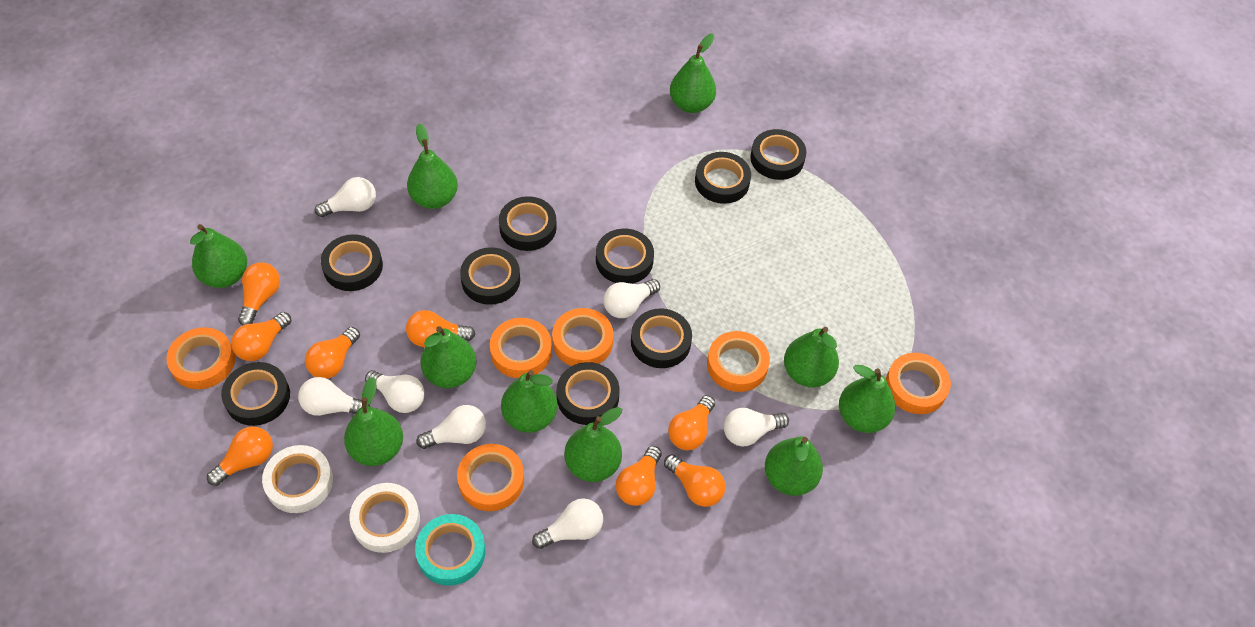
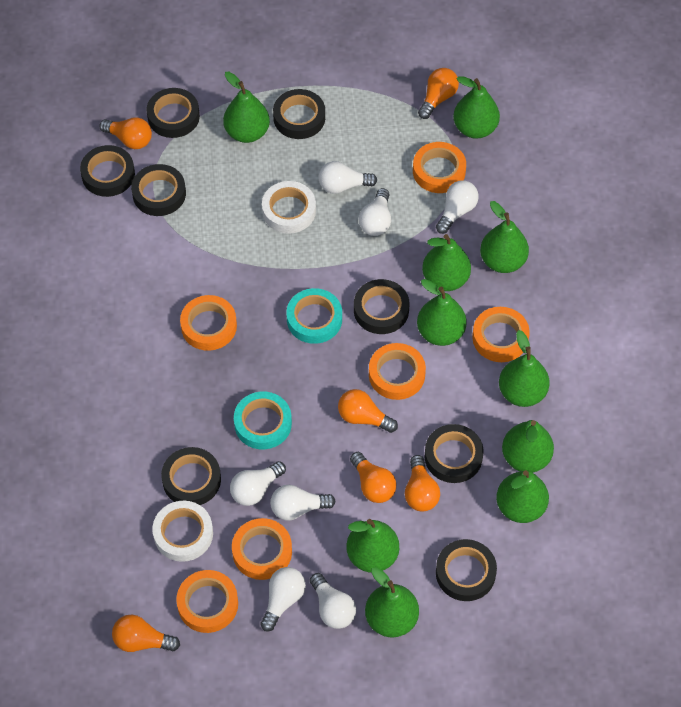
black tape: 9 -> 8
orange light bulb: 8 -> 6
turquoise tape: 1 -> 2

